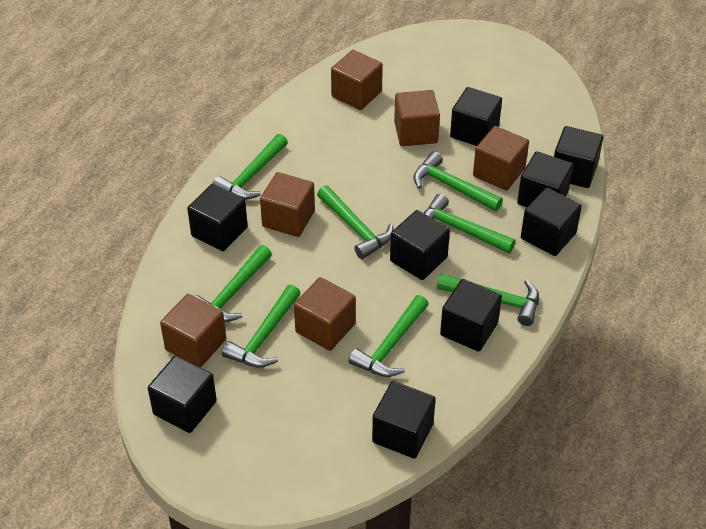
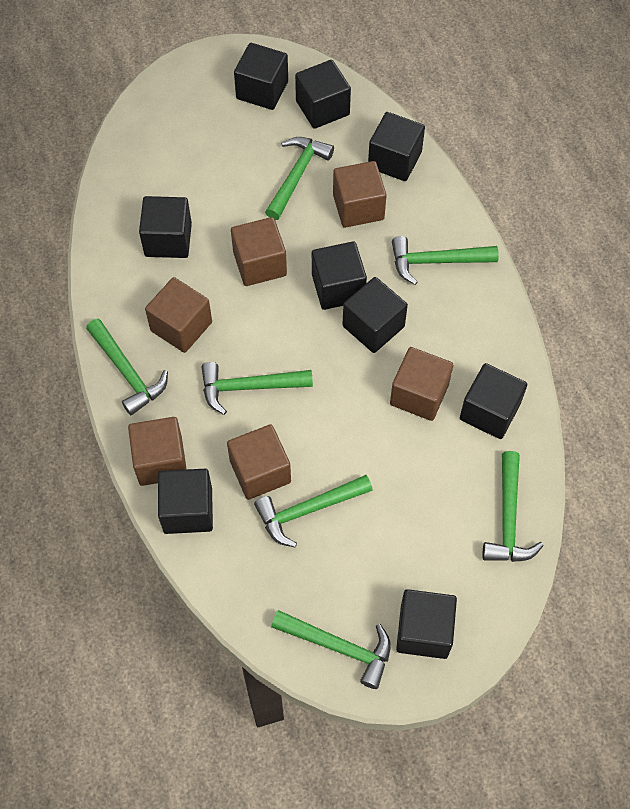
green hammer: 8 -> 7

